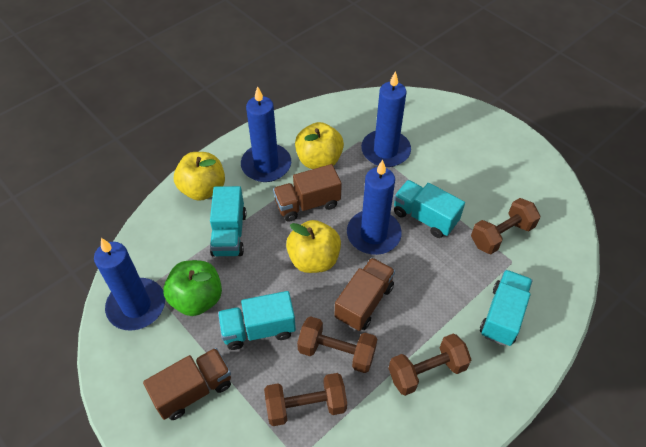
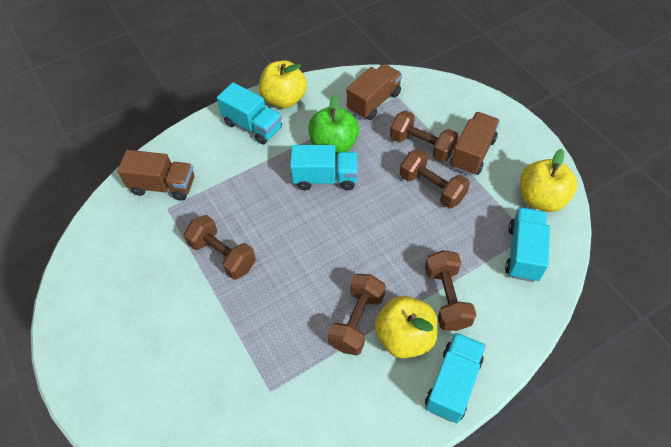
blue candle: 4 -> 0
brown dumbbell: 4 -> 5

